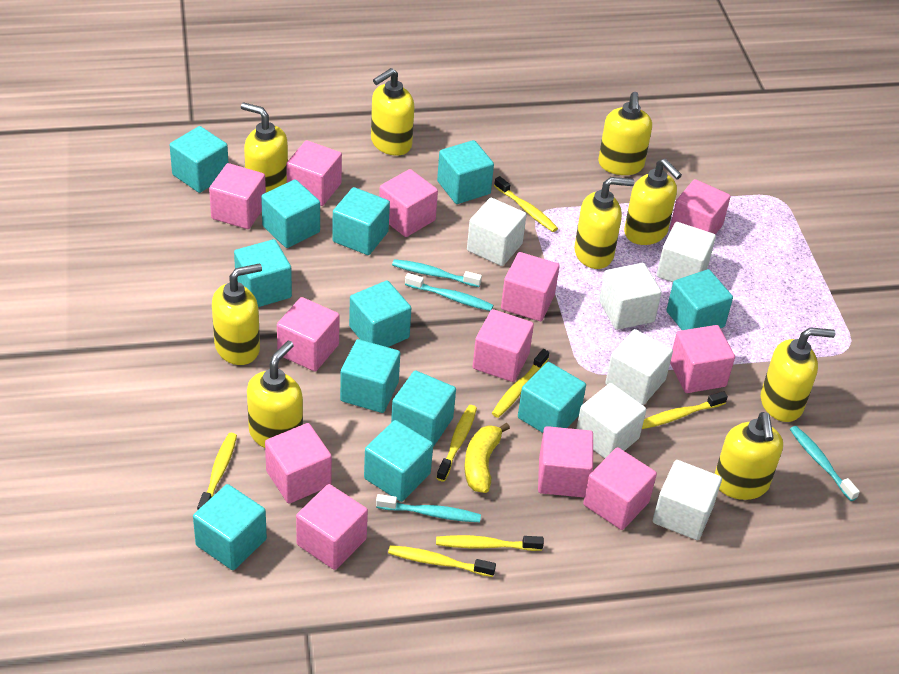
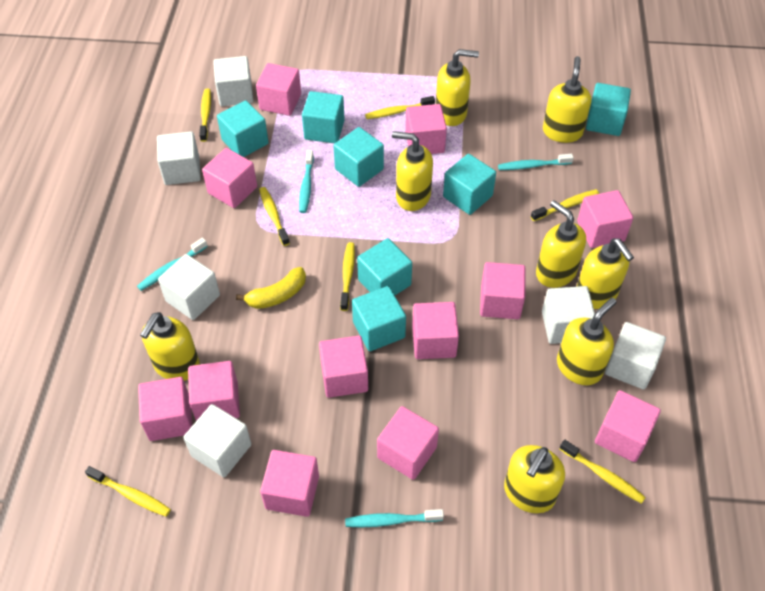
turquoise cube: 12 -> 7
yellow soap dispenser: 9 -> 8

